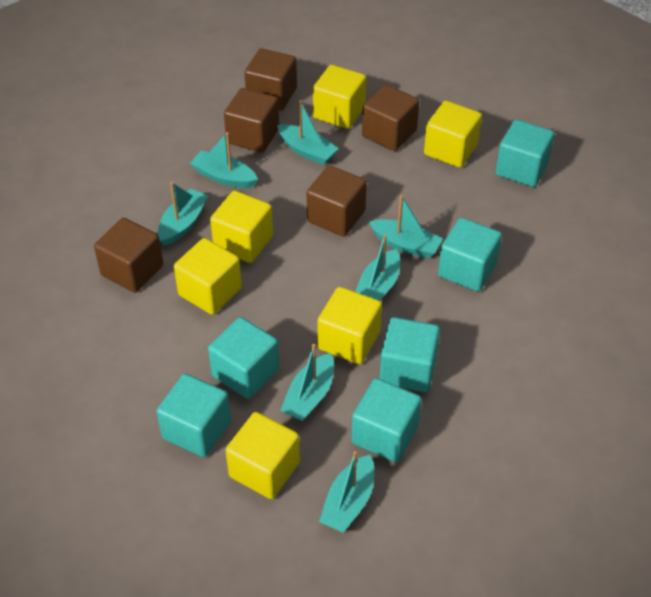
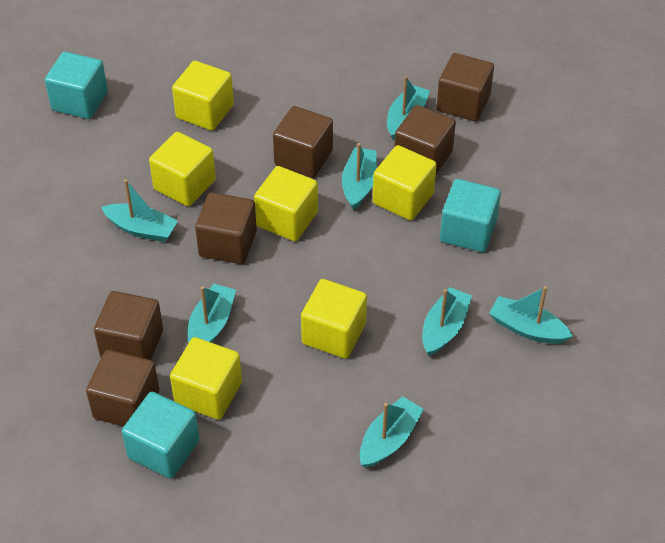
brown cube: 5 -> 6
turquoise cube: 6 -> 3

